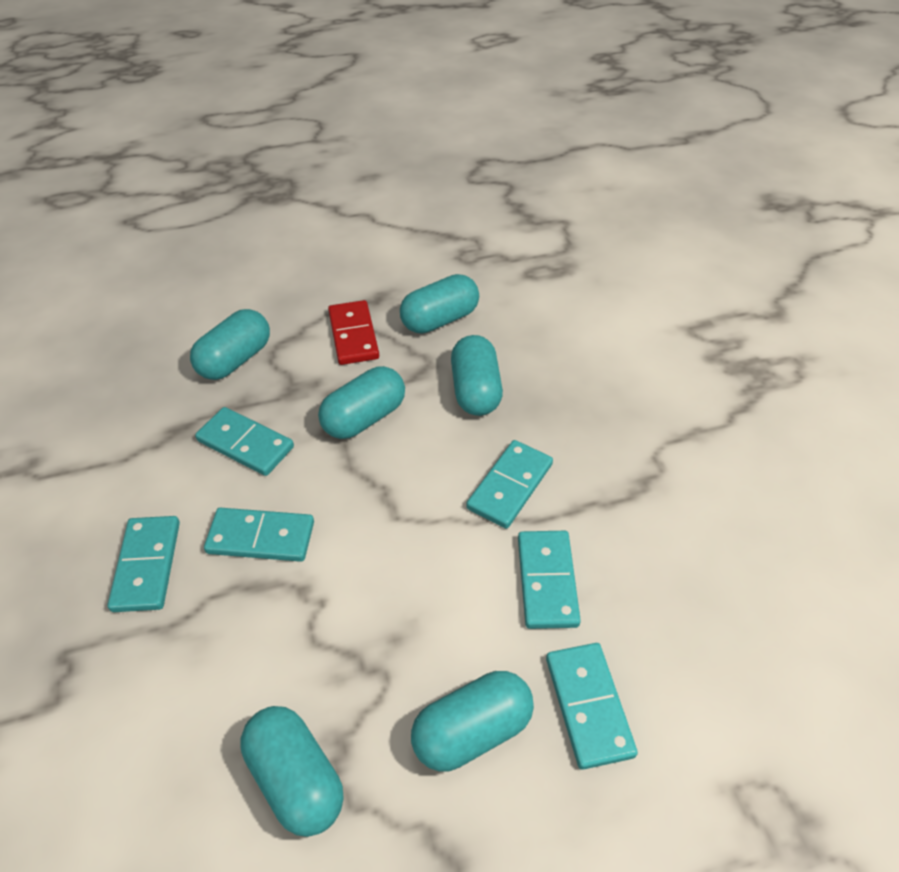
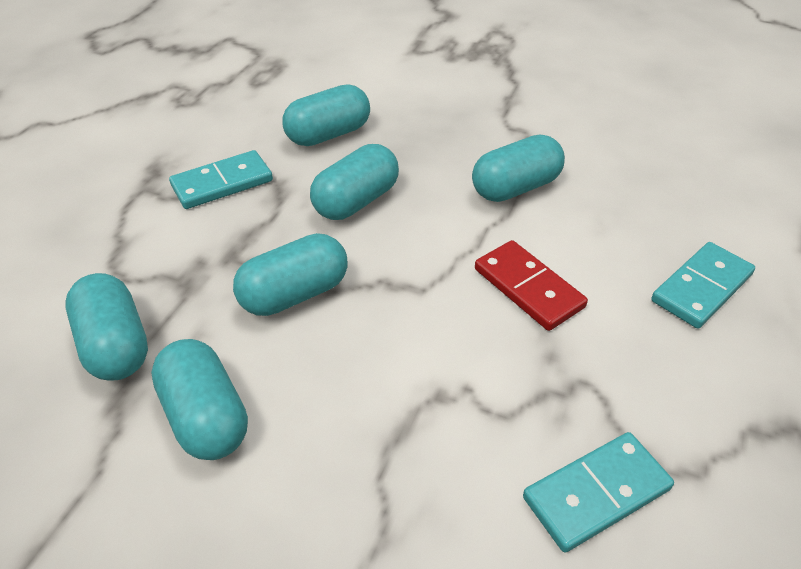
turquoise domino: 6 -> 3

